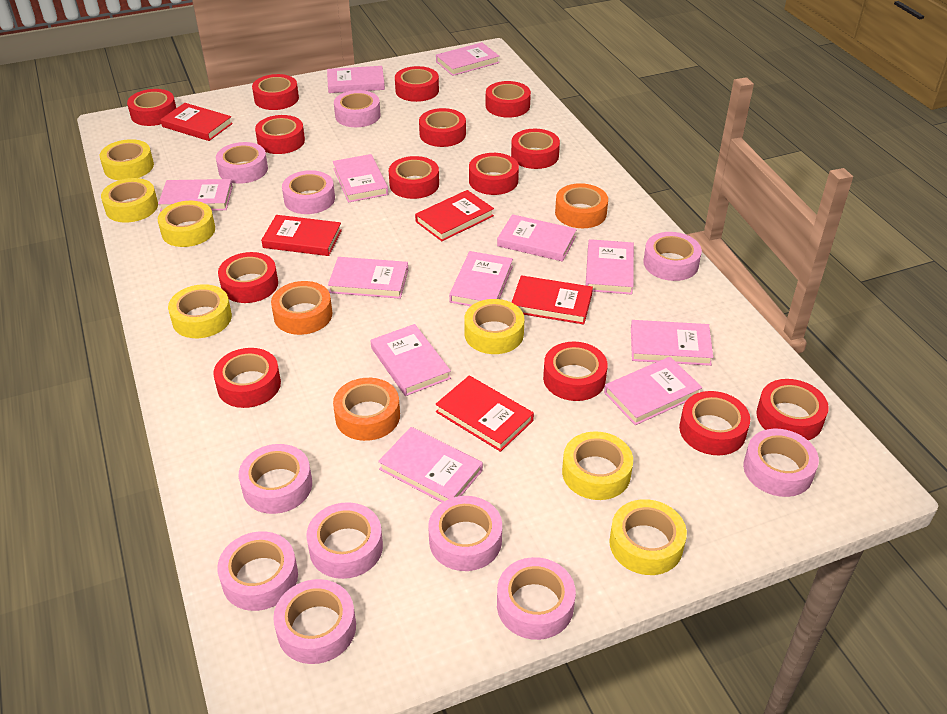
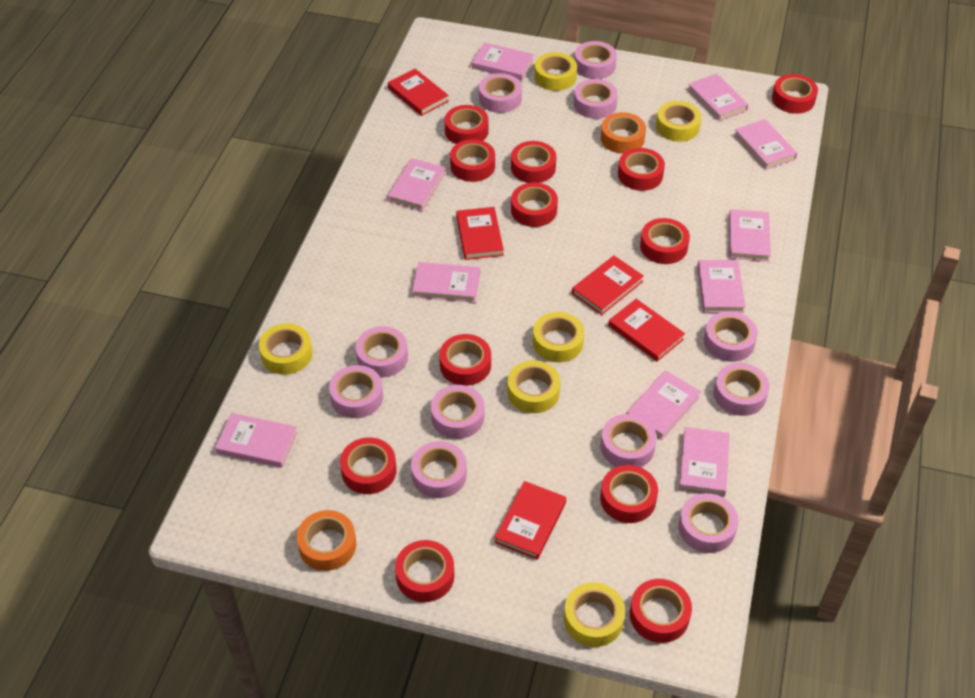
orange tape: 3 -> 2
pink book: 12 -> 10
red tape: 14 -> 12
yellow tape: 7 -> 6

